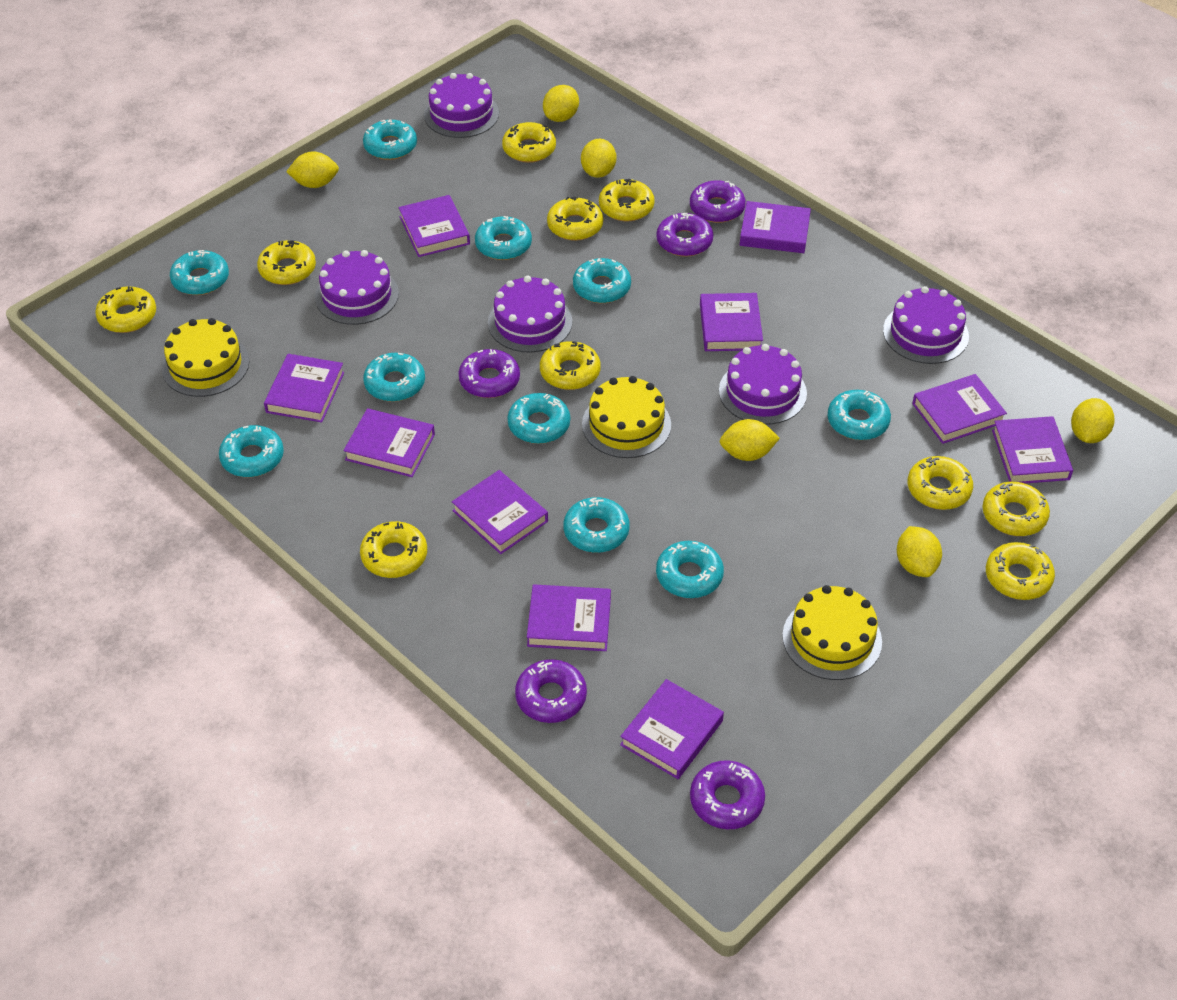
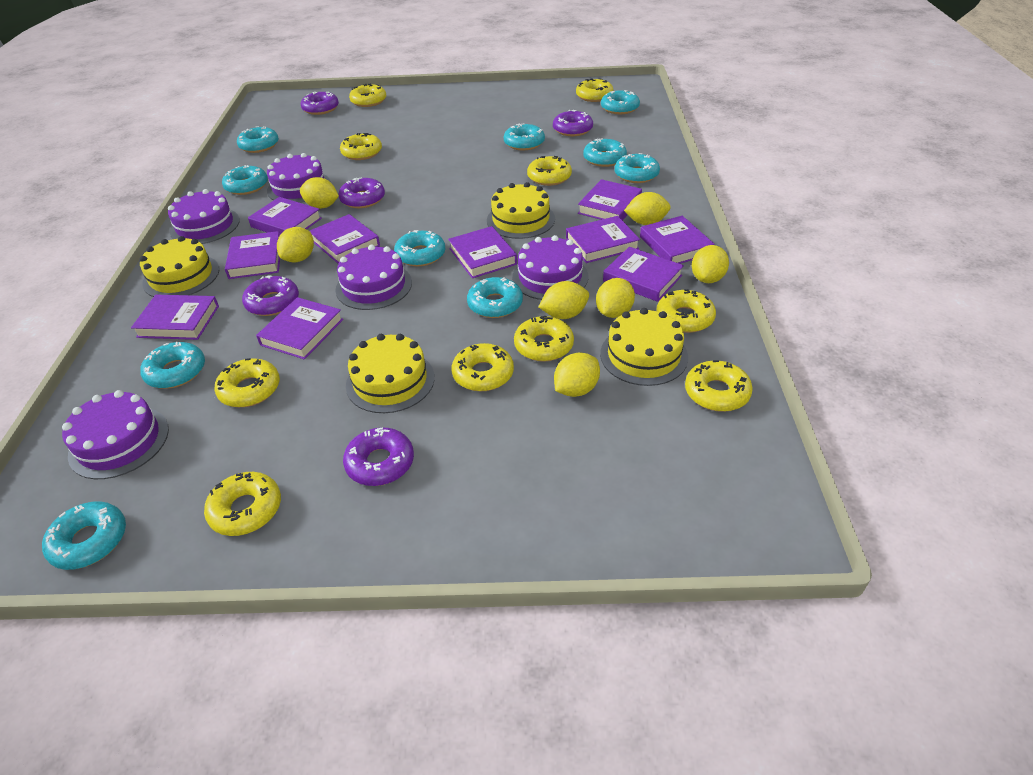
yellow cake: 3 -> 4
yellow lemon: 6 -> 7

